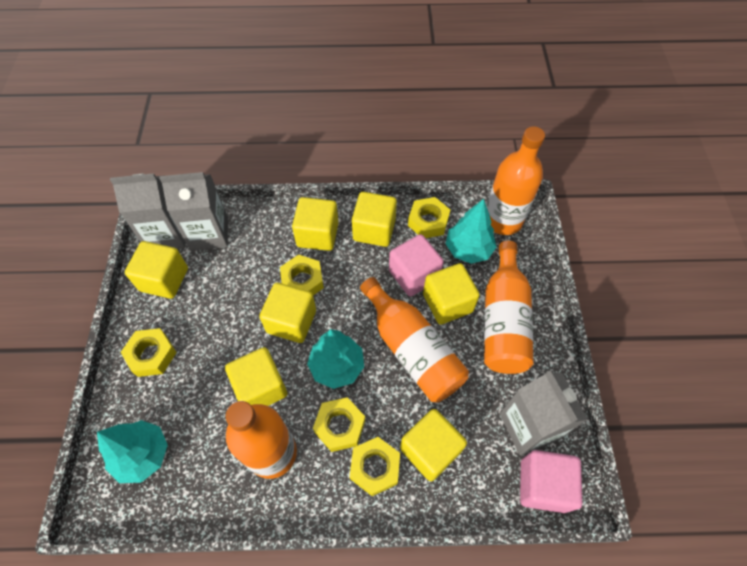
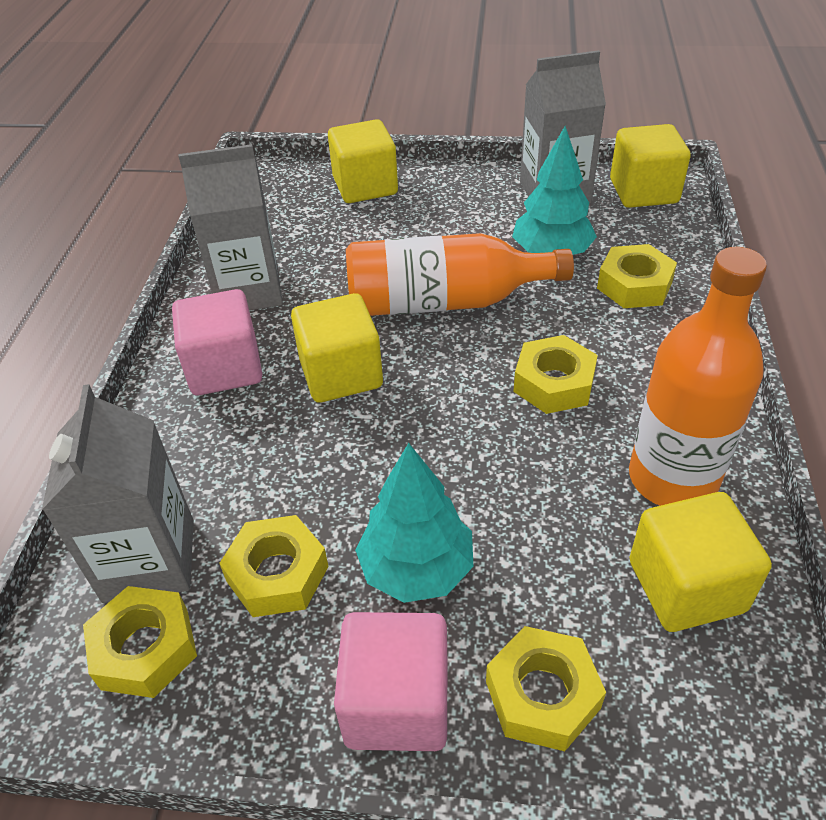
orange bottle: 4 -> 2
turquoise tree: 3 -> 2
yellow cube: 7 -> 4

